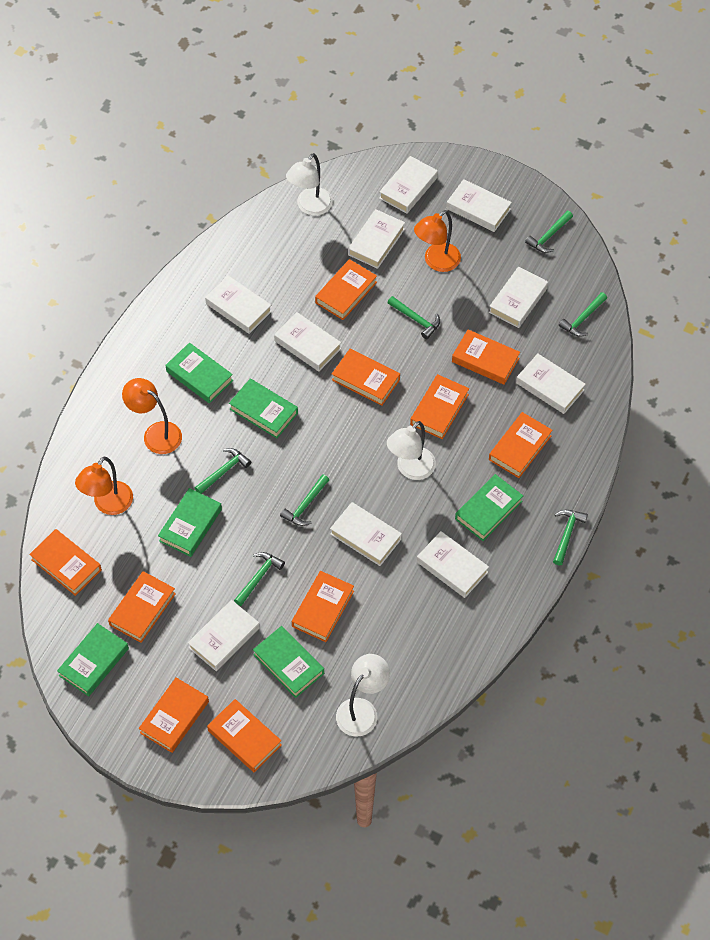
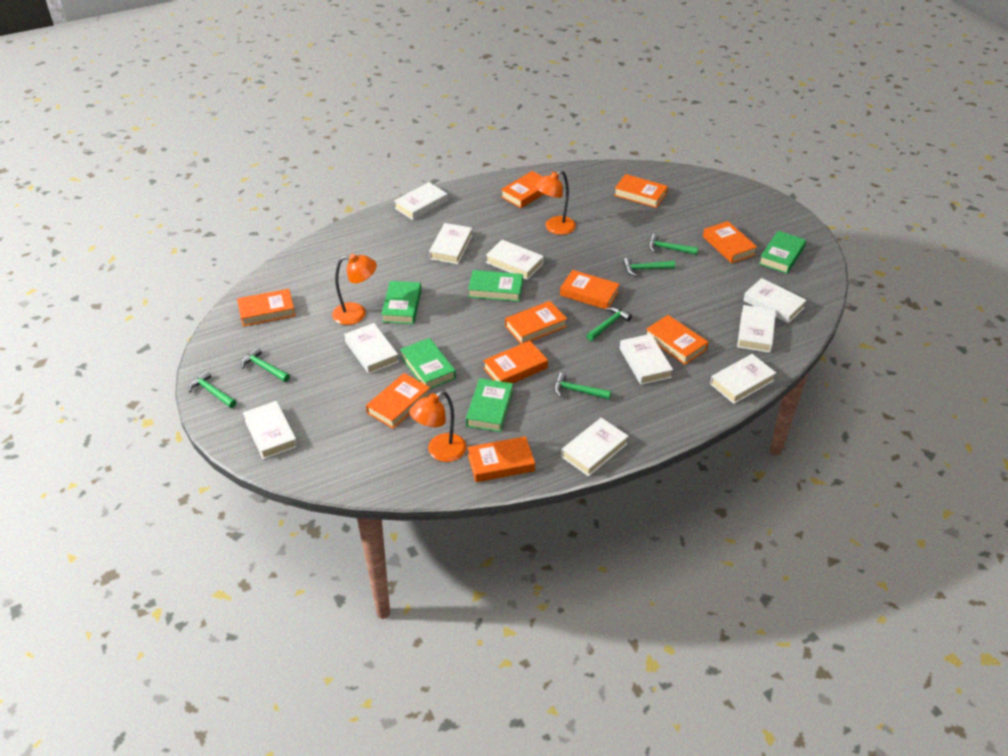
green book: 6 -> 5
green hammer: 7 -> 6
white lamp: 3 -> 0

